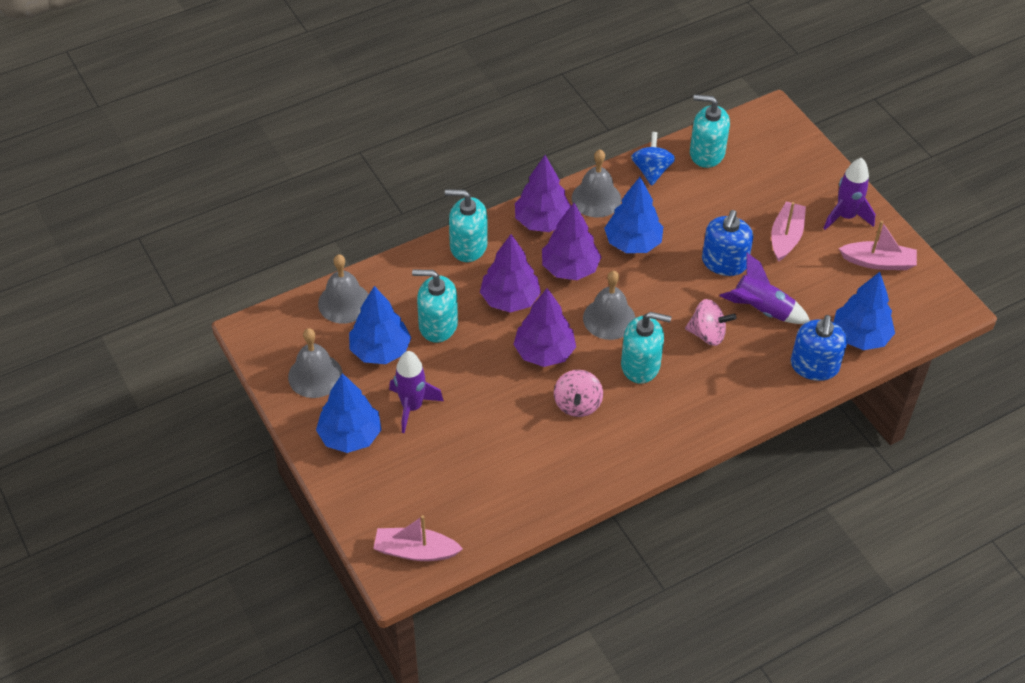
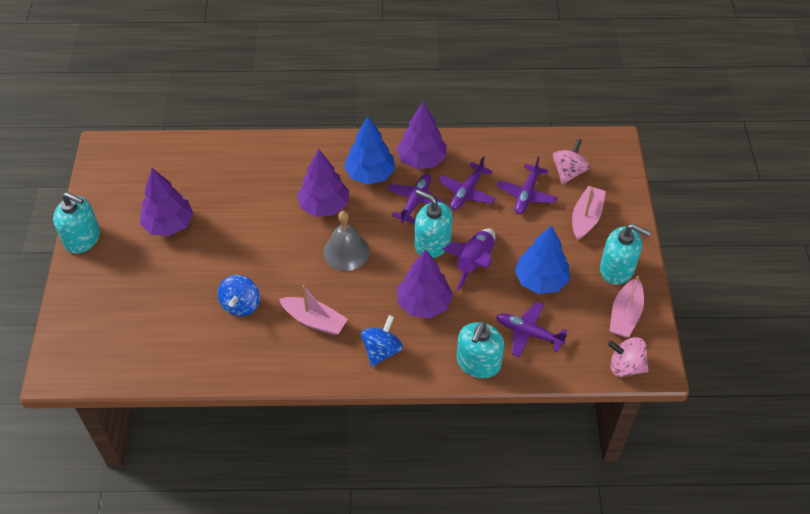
blue soap dispenser: 2 -> 0
blue spinning top: 1 -> 2
blue tree: 4 -> 2
grey bell: 4 -> 1
purple plane: 0 -> 4
purple rocket: 3 -> 1

